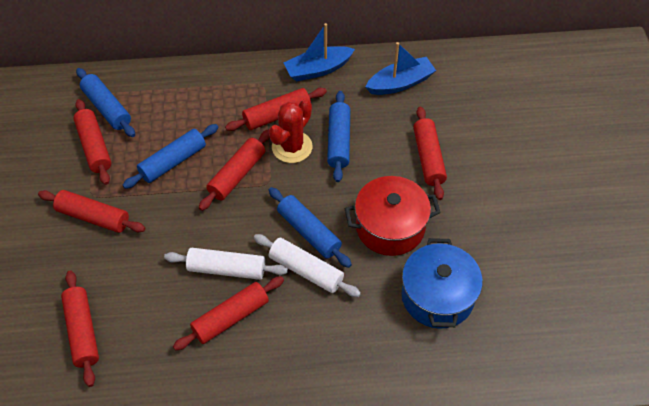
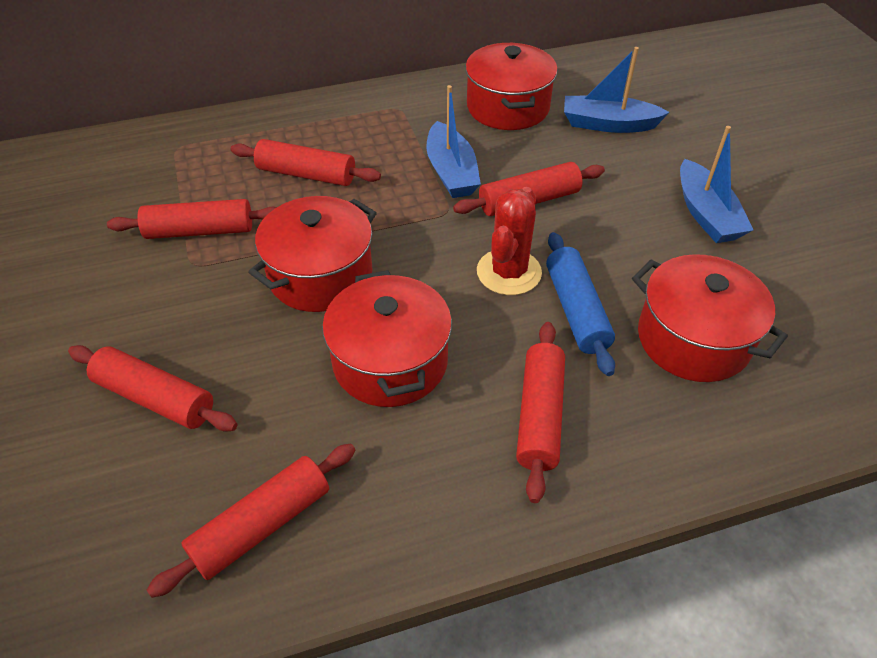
blue boat: 2 -> 3
blue pot: 1 -> 0
blue rolling pin: 4 -> 1
red pot: 1 -> 4
red rolling pin: 7 -> 6
white rolling pin: 2 -> 0

